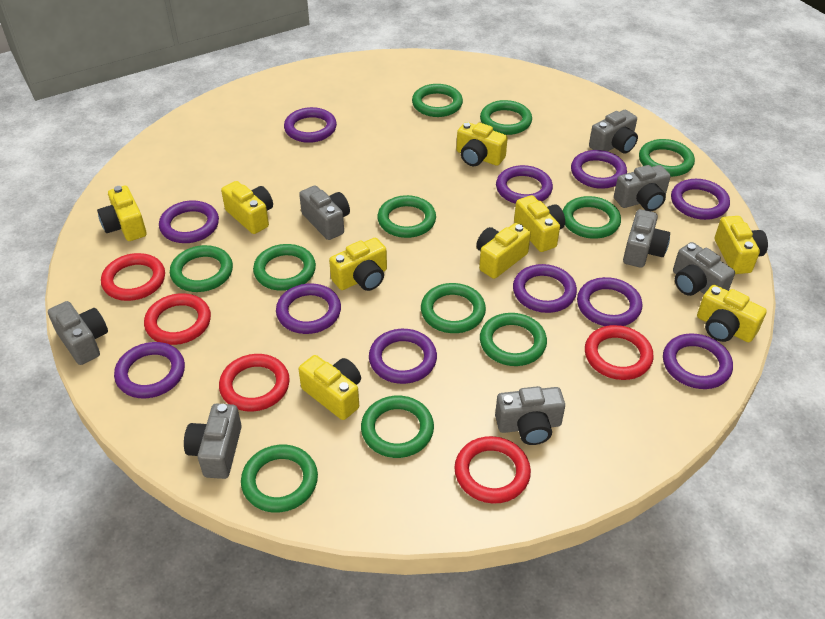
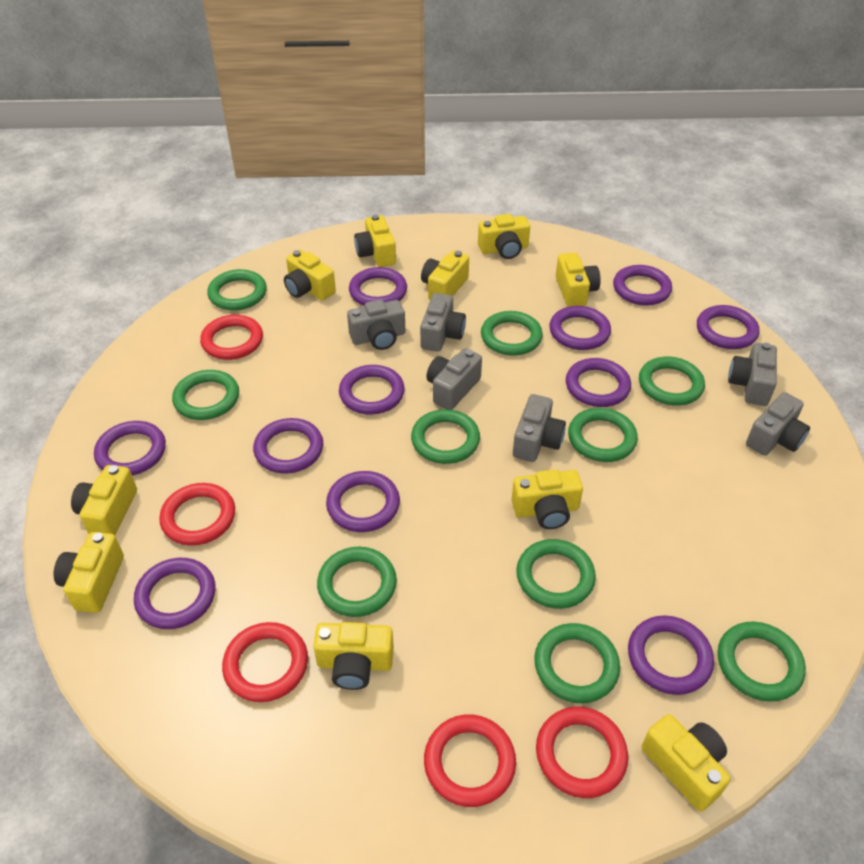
green ring: 11 -> 10
grey camera: 8 -> 6
yellow camera: 9 -> 10

